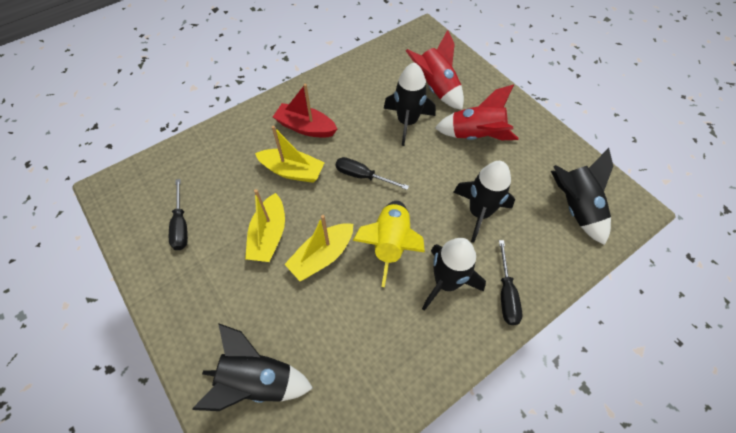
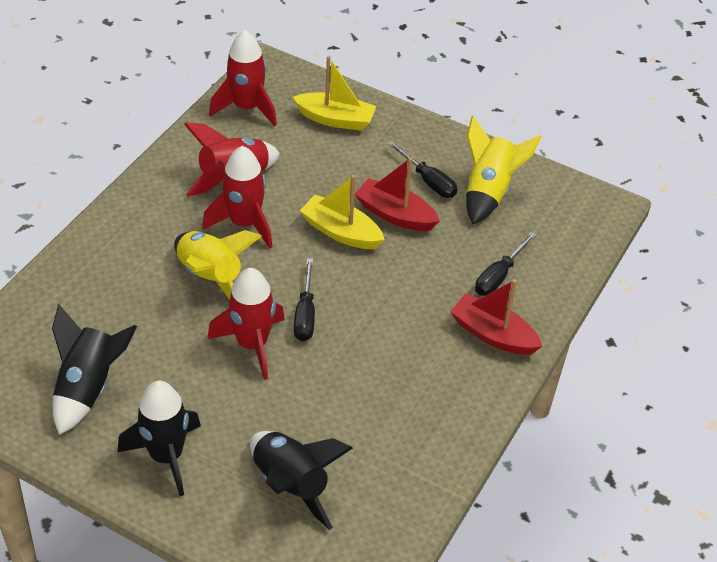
black rocket: 5 -> 3
red boat: 1 -> 2
red rocket: 2 -> 4
yellow boat: 3 -> 2
yellow rocket: 1 -> 2

